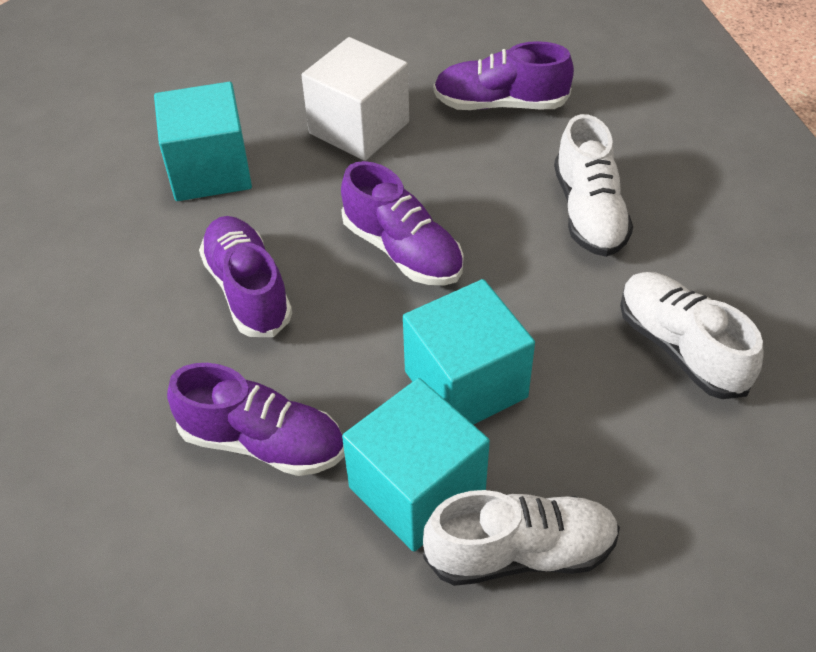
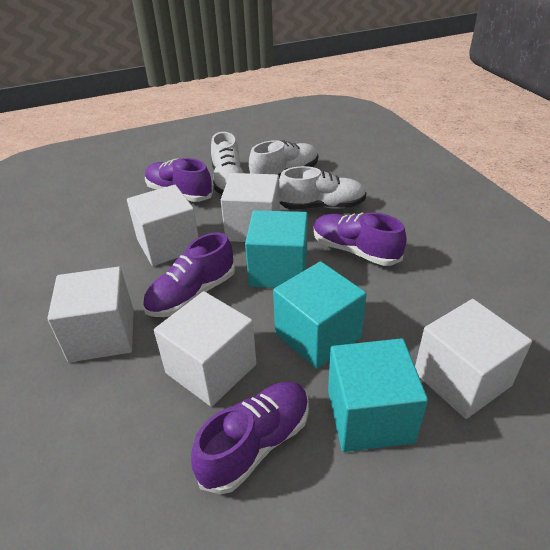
white cube: 1 -> 5

